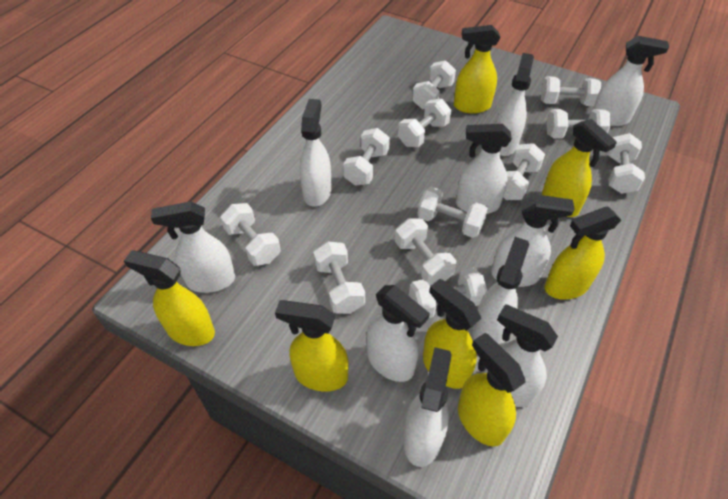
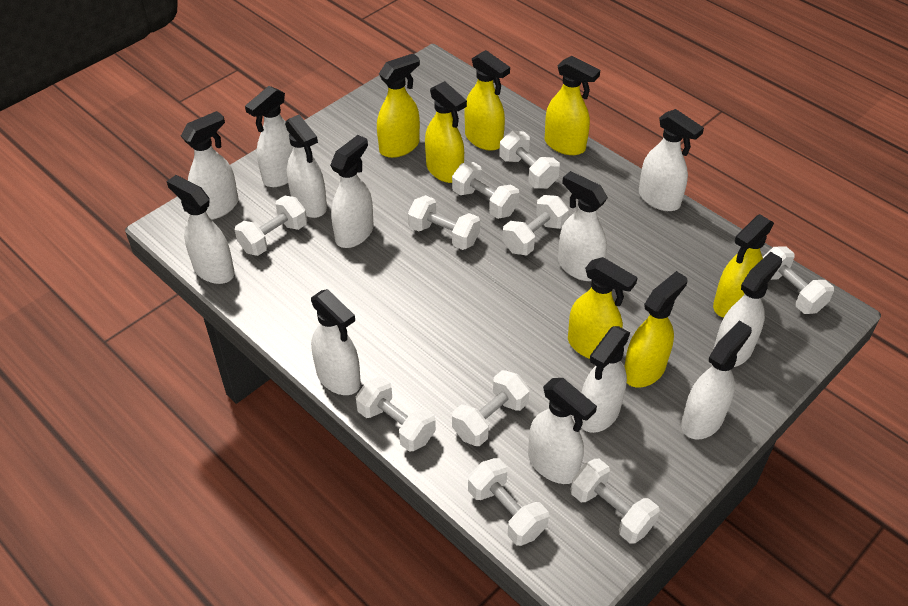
white dumbbell: 12 -> 10
white spray bottle: 10 -> 12

